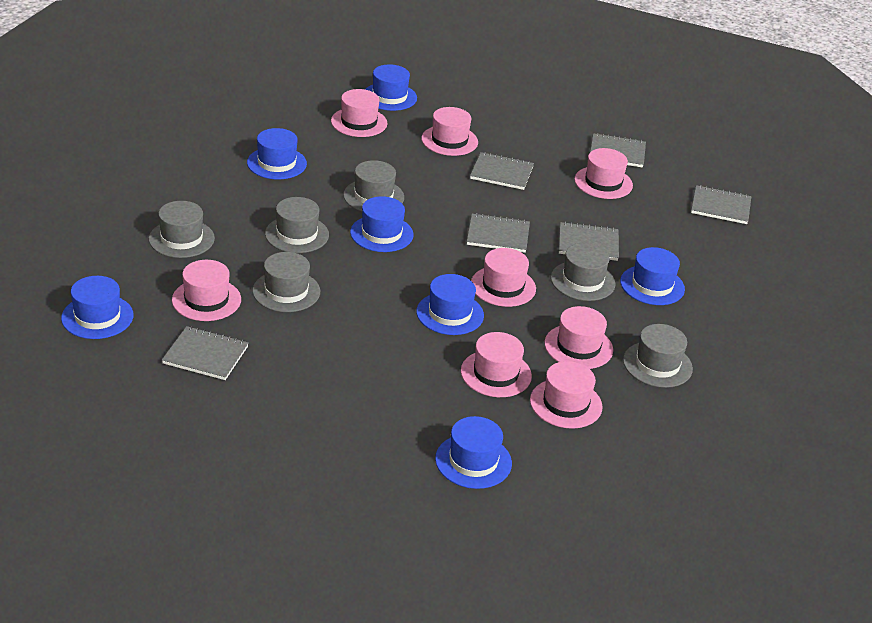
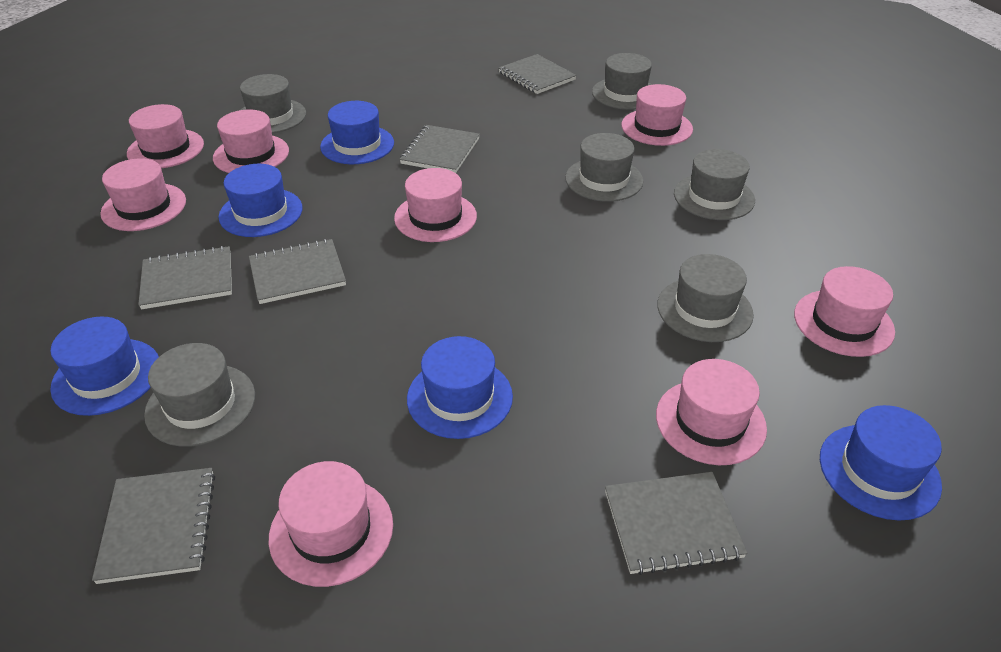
blue hat: 7 -> 5

